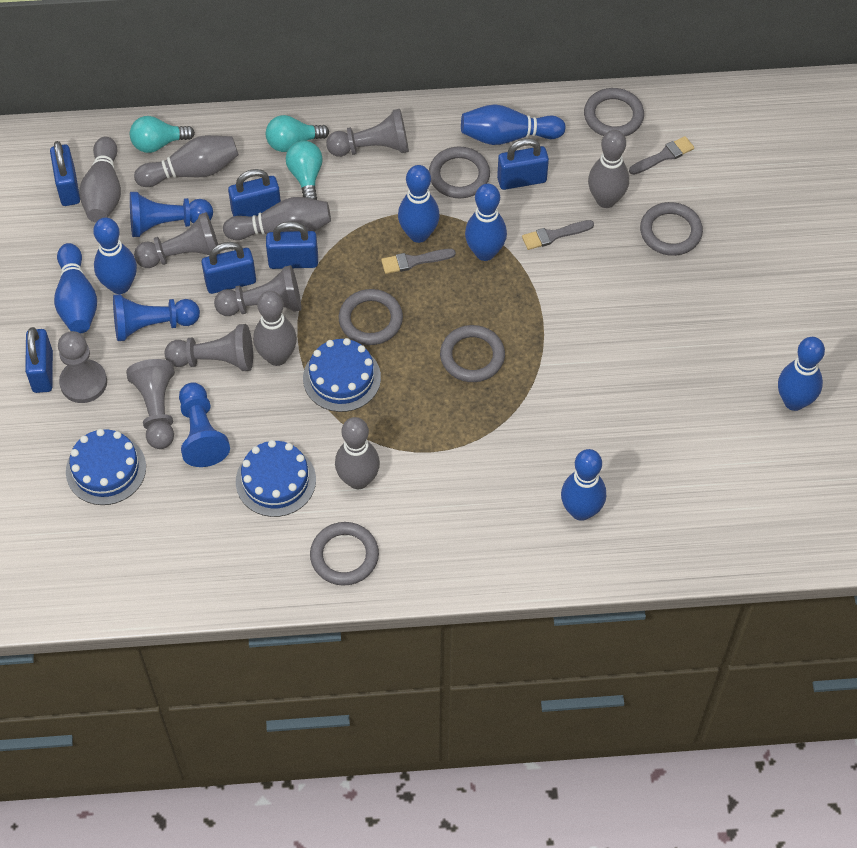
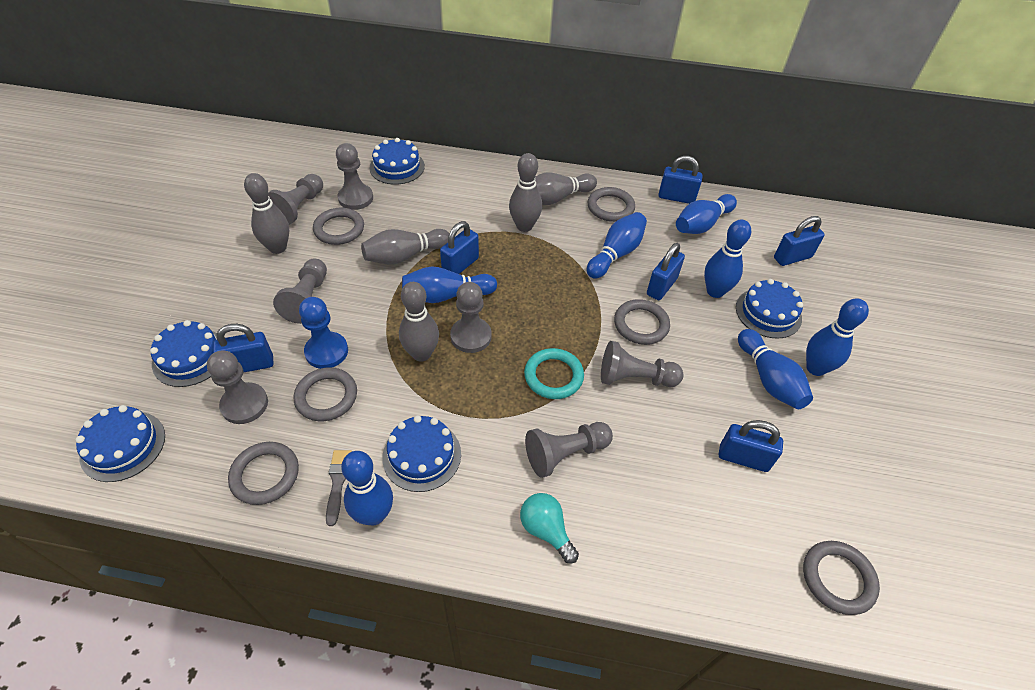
blue cake: 3 -> 5
blue pawn: 3 -> 1
grey bowling pin: 6 -> 5
grey brush: 3 -> 1
grey pawn: 6 -> 7
turquoise light bulb: 3 -> 1
turquoise ring: 0 -> 1

